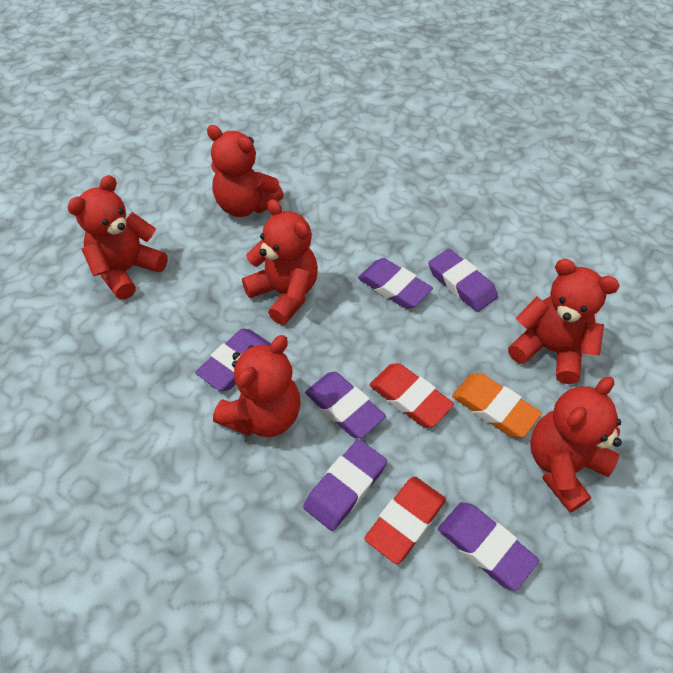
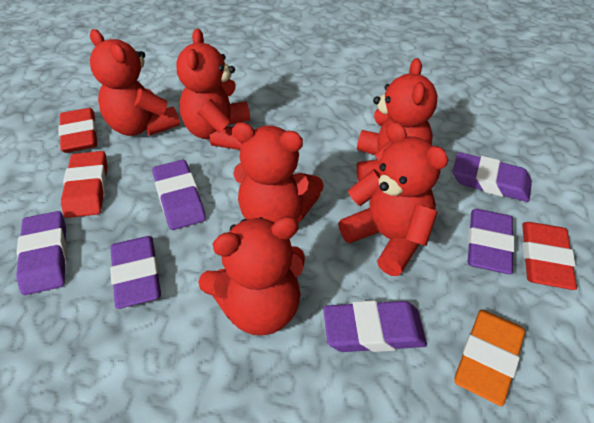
red eraser: 2 -> 3

